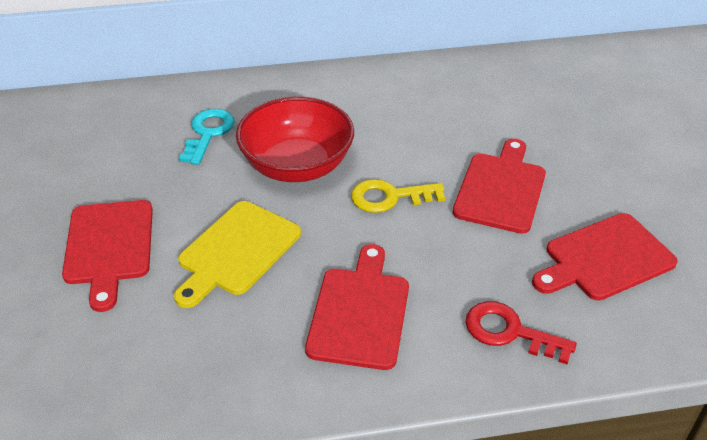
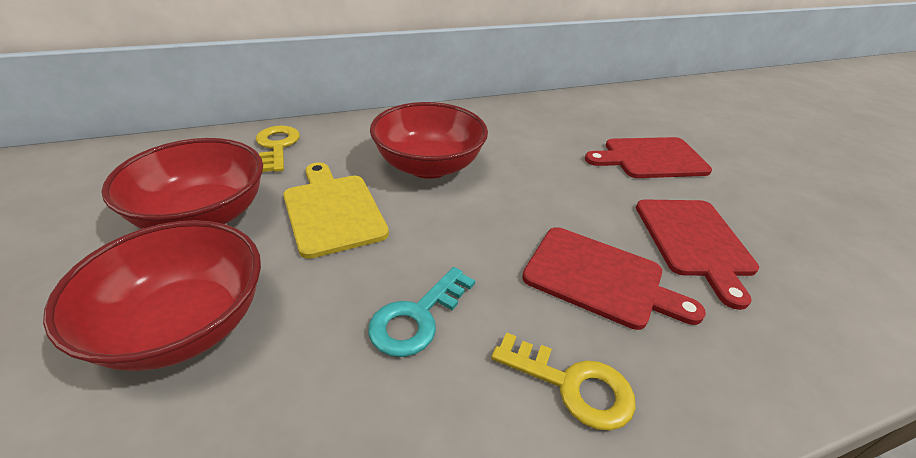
red bowl: 1 -> 3
red cutting board: 4 -> 3
red key: 1 -> 0
yellow key: 1 -> 2

